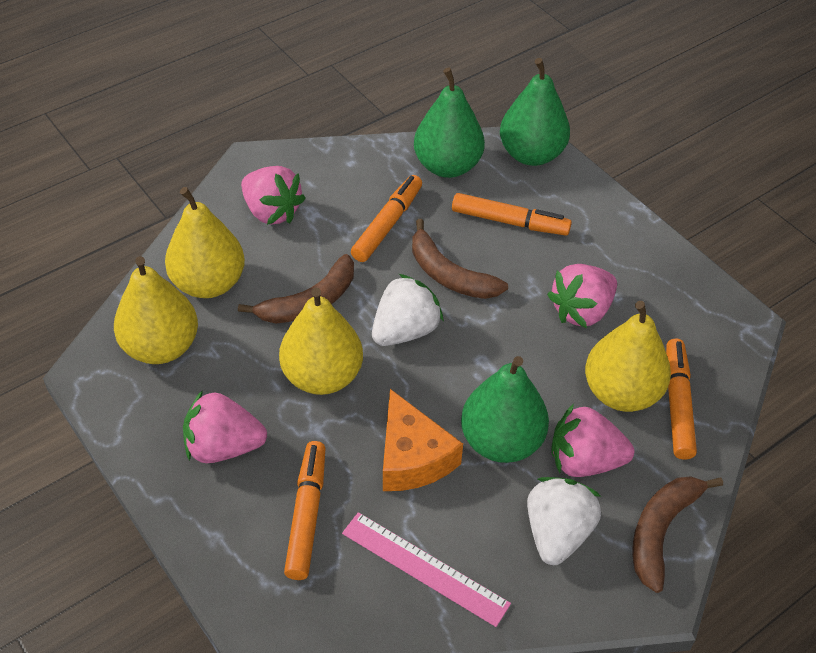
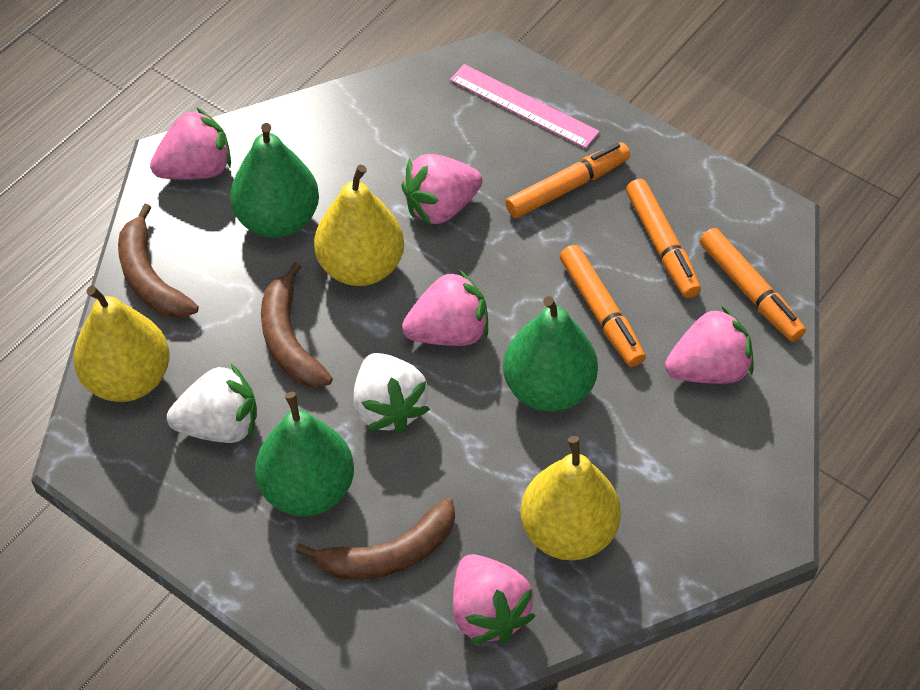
orange cheese: 1 -> 0
pink strawberry: 4 -> 5
yellow pear: 4 -> 3

